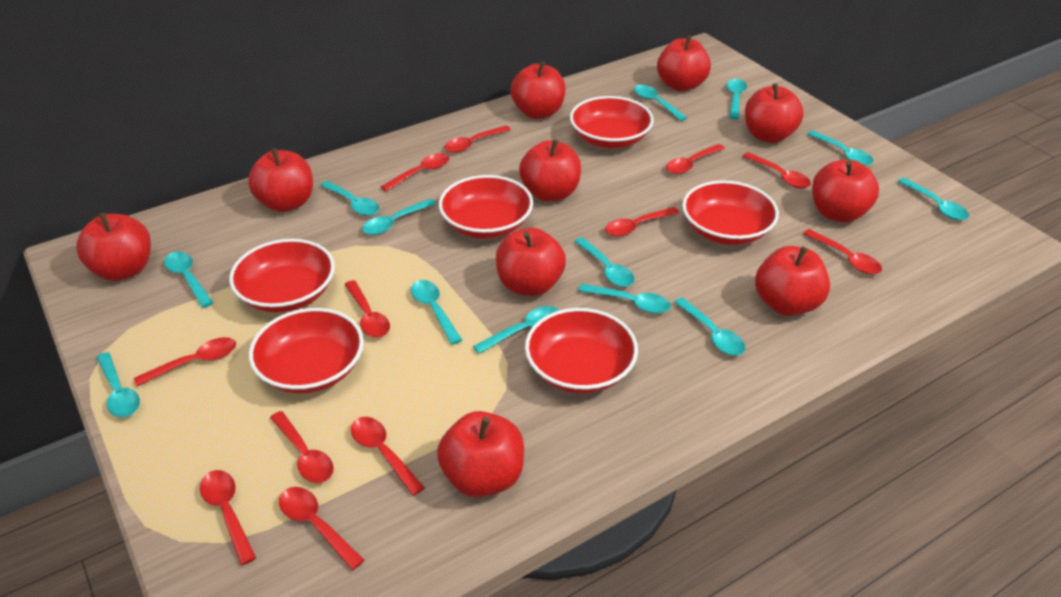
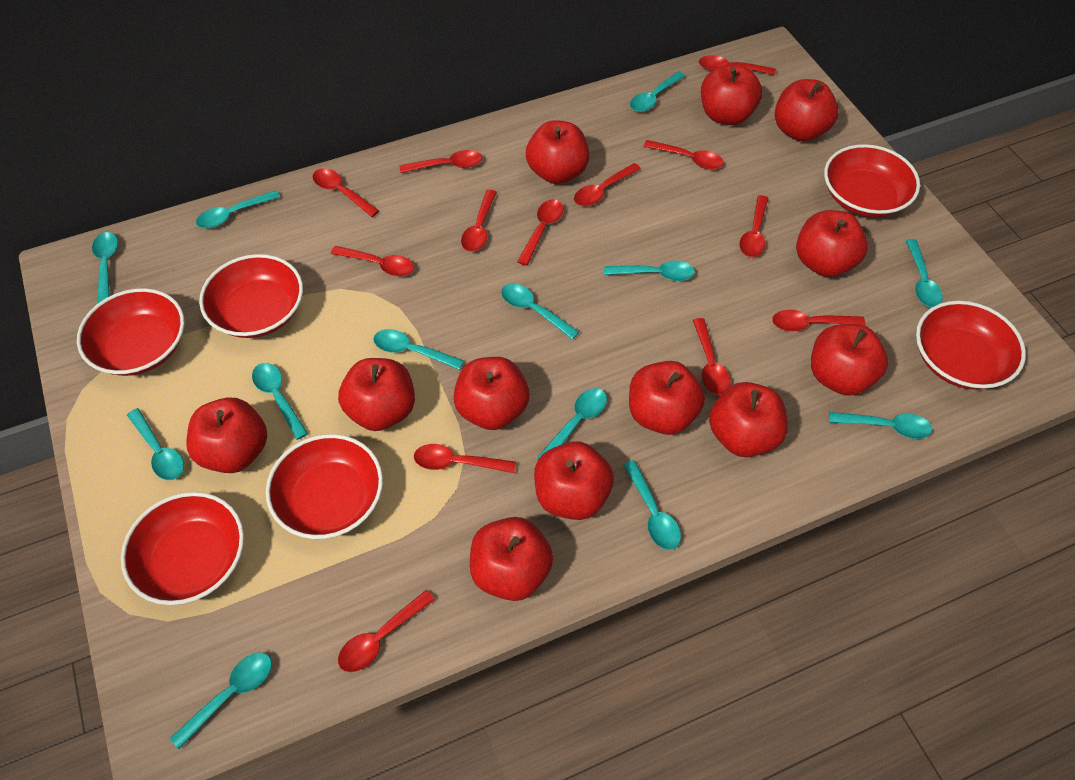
red apple: 10 -> 12
red spoon: 12 -> 13

